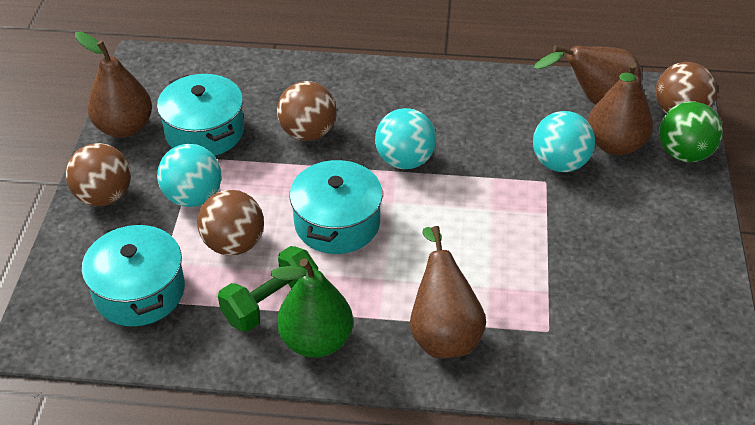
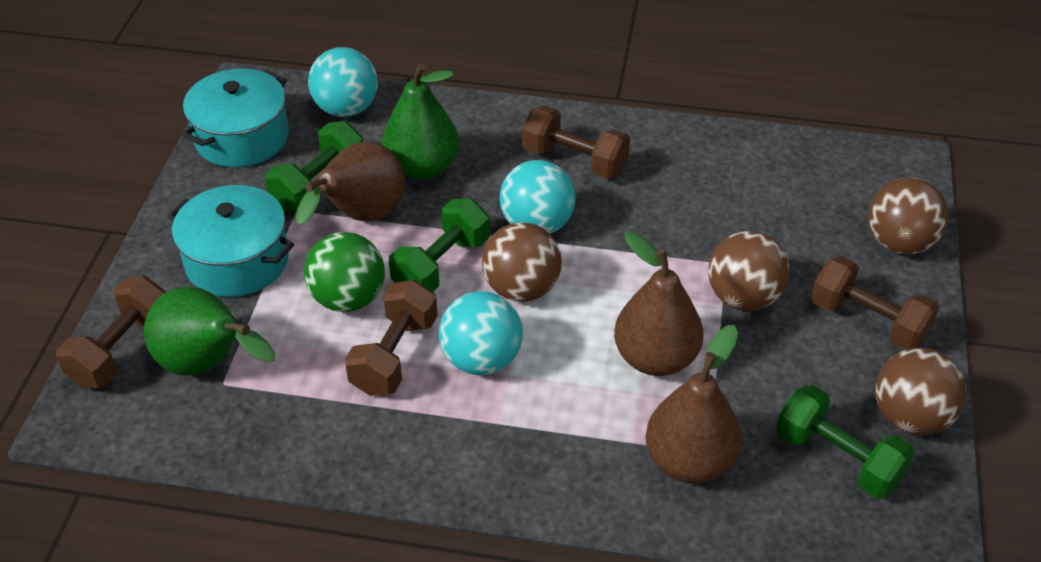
brown dumbbell: 0 -> 4
brown pear: 4 -> 3
green dumbbell: 1 -> 3
green pear: 1 -> 2
turquoise pot: 3 -> 2

